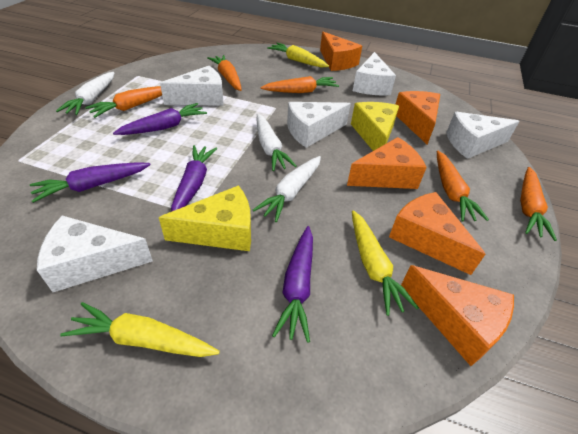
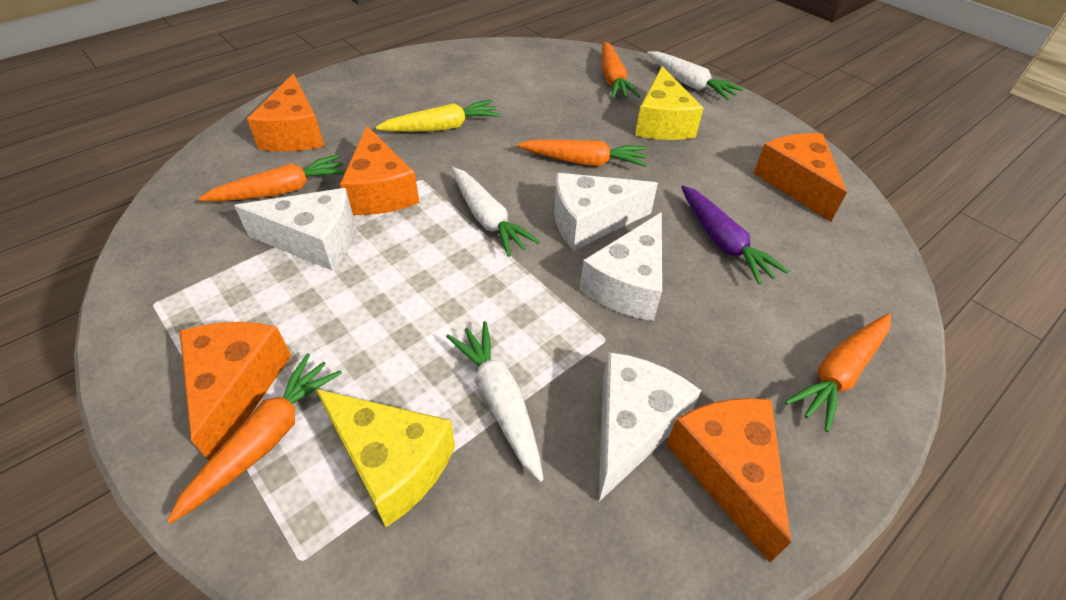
purple carrot: 4 -> 1
white cheese: 5 -> 4
yellow carrot: 3 -> 1

